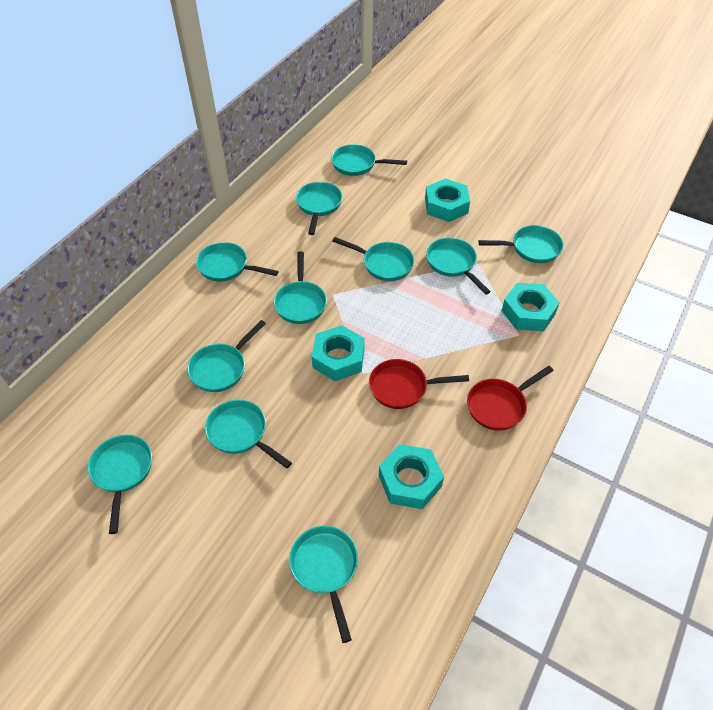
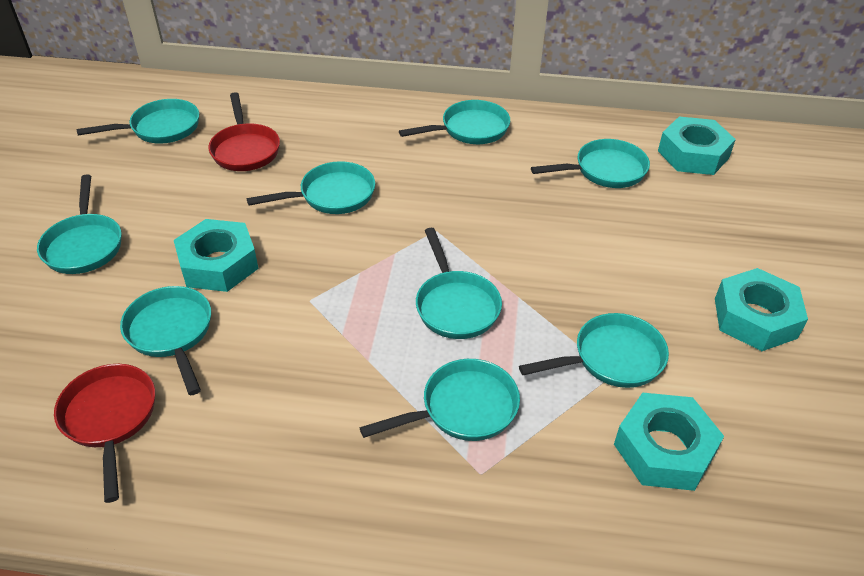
turquoise pan: 11 -> 9

